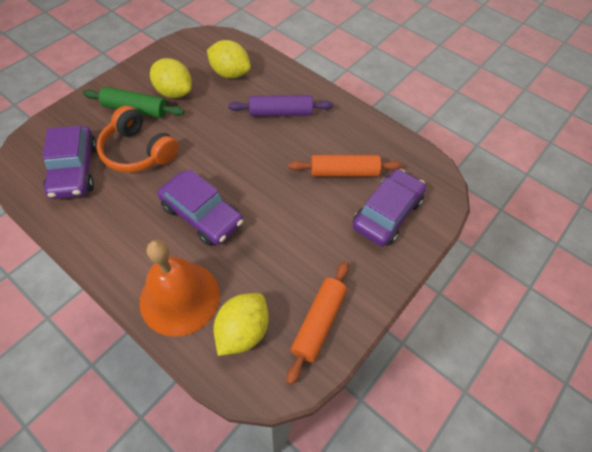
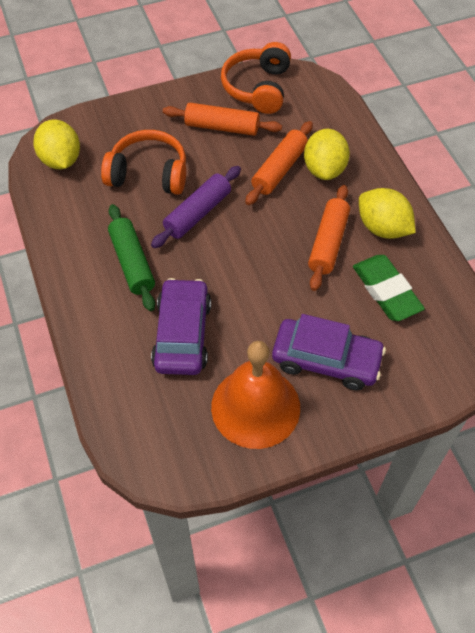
green eraser: 0 -> 1
orange headphones: 1 -> 2
orange rolling pin: 2 -> 3
purple car: 3 -> 2

